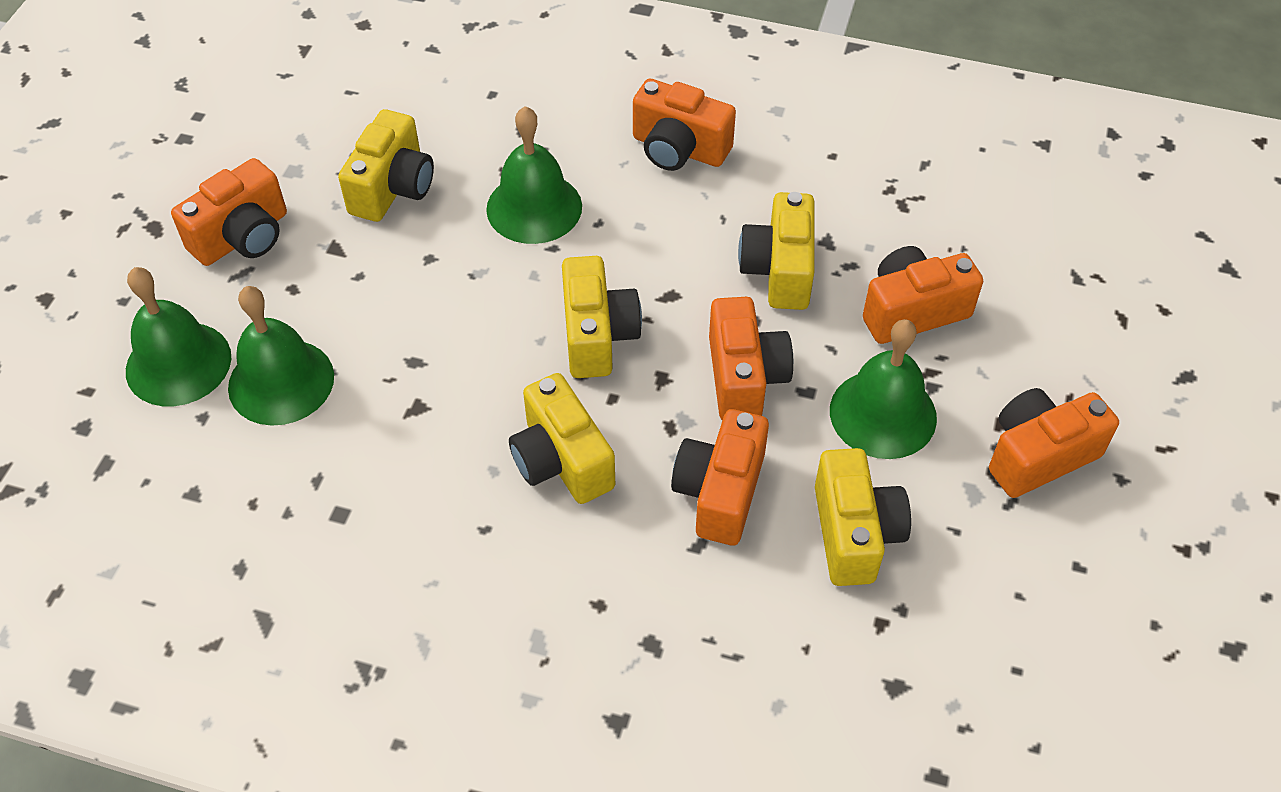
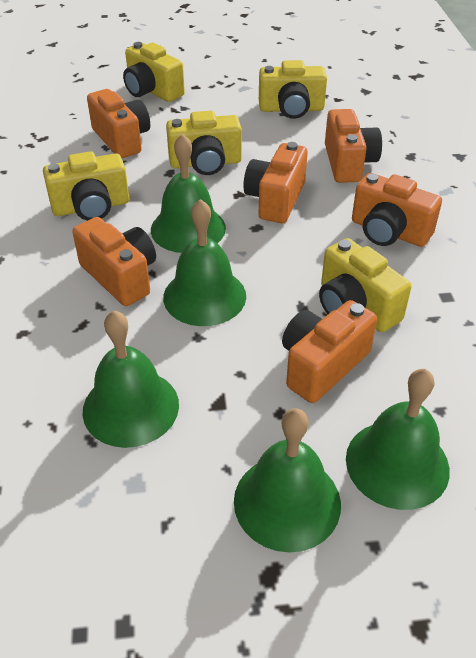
green bell: 4 -> 5

